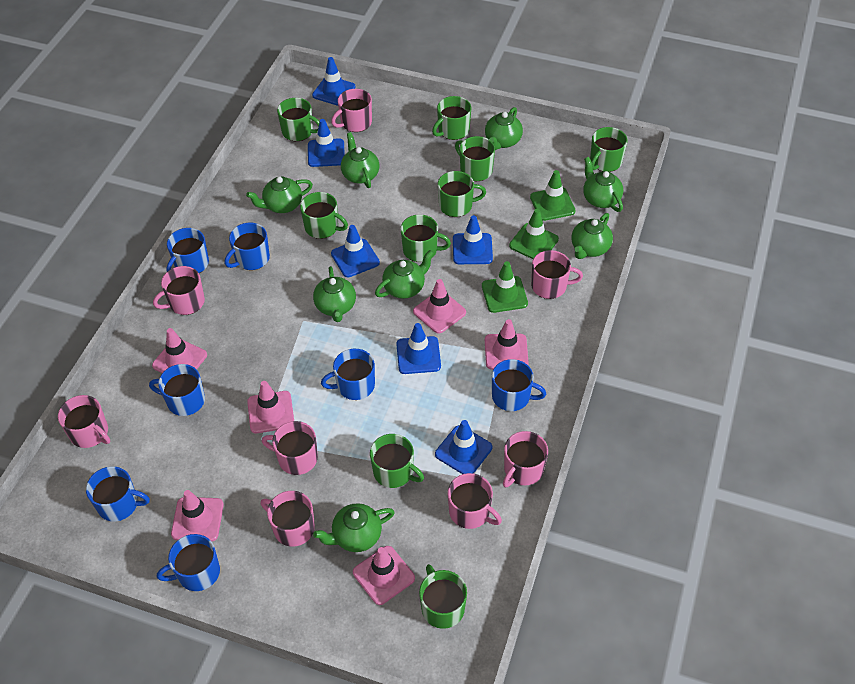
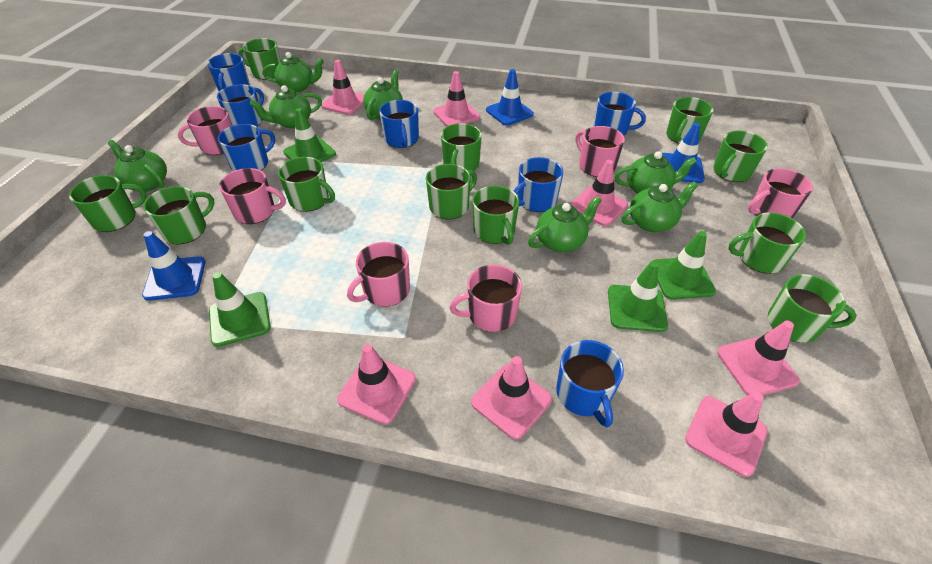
blue traffic cone: 6 -> 3
green mug: 9 -> 11
green teapot: 8 -> 7
green traffic cone: 3 -> 4
pink mug: 8 -> 6
pink traffic cone: 6 -> 7

